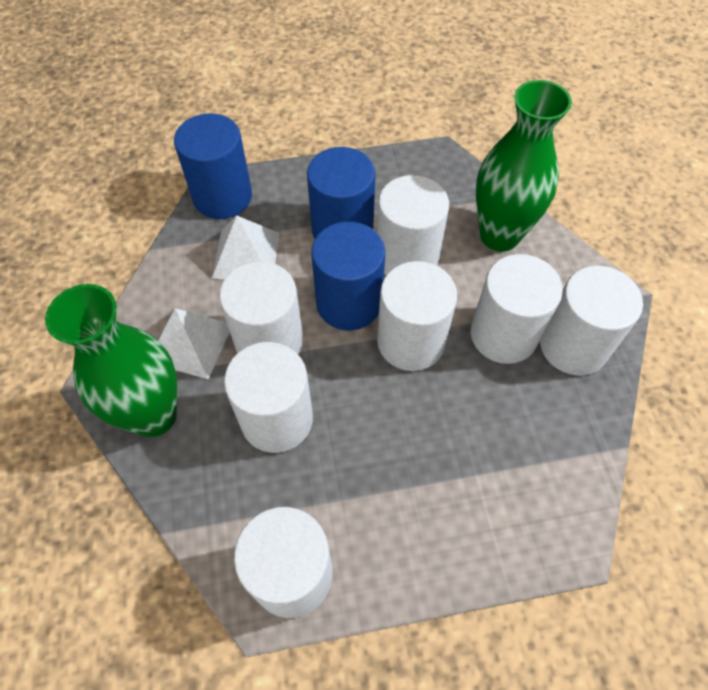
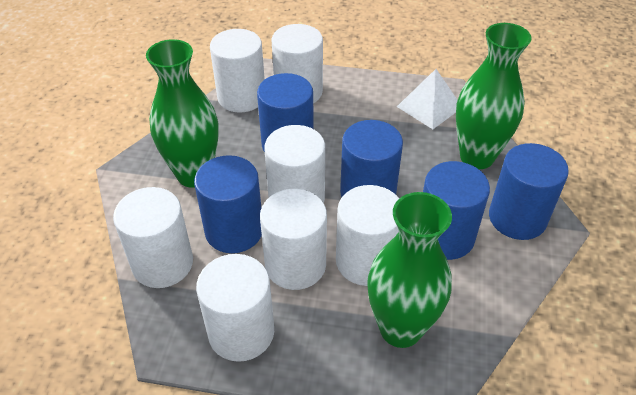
blue cylinder: 3 -> 5
green vase: 2 -> 3
white pyramid: 2 -> 1

